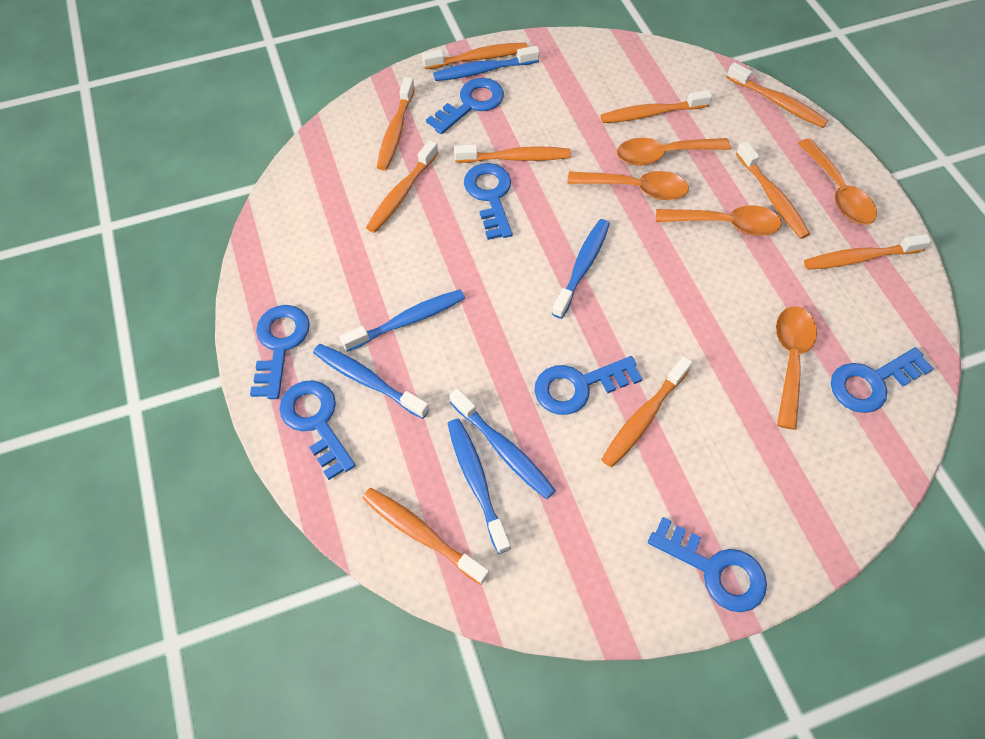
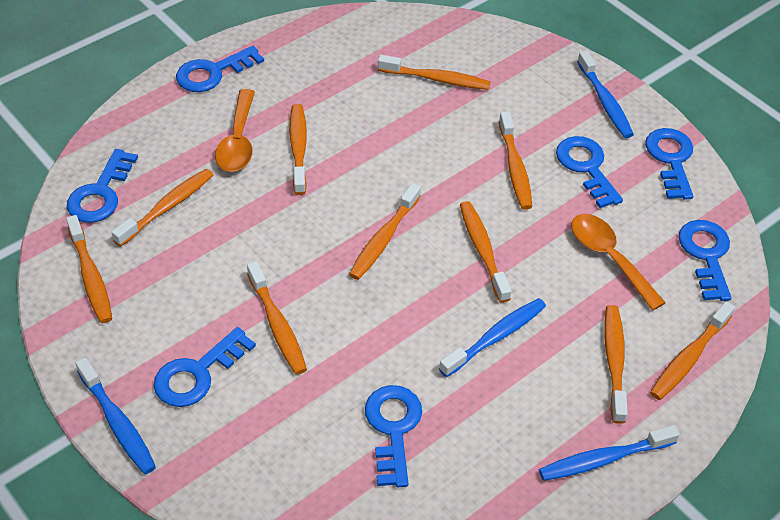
blue toothbrush: 6 -> 4
orange spoon: 5 -> 2

